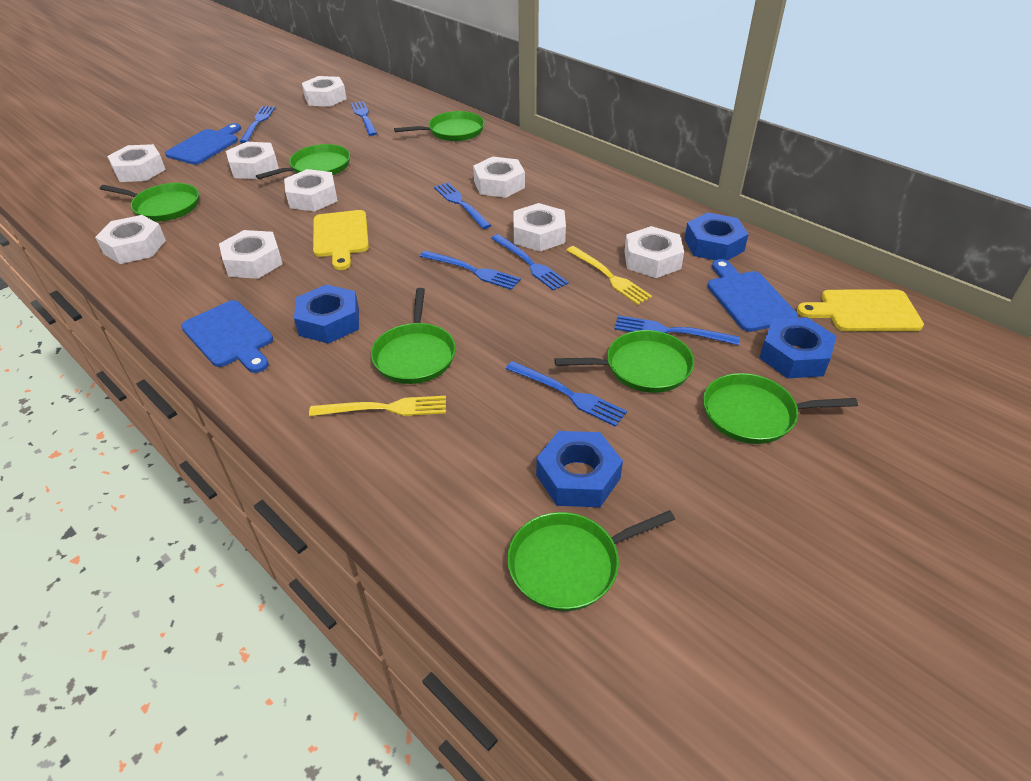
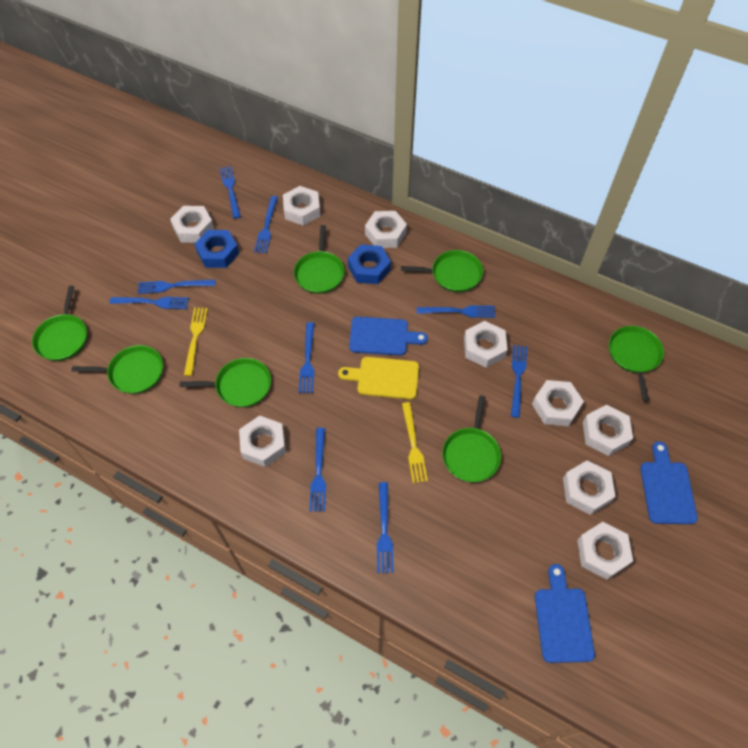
blue fork: 7 -> 9
blue nut: 4 -> 2
yellow cutting board: 2 -> 1

